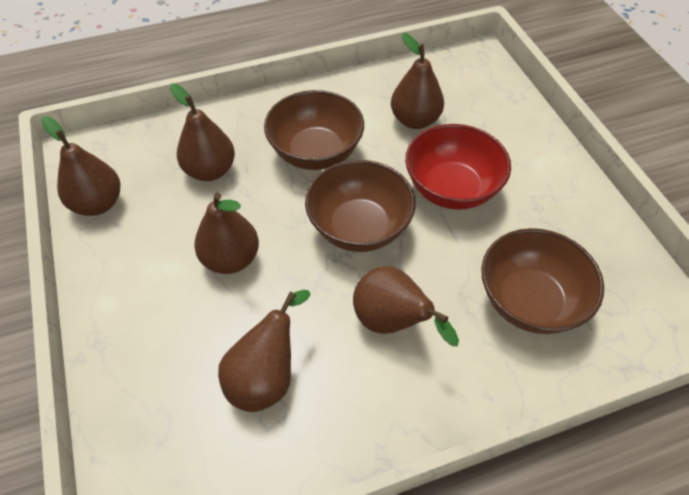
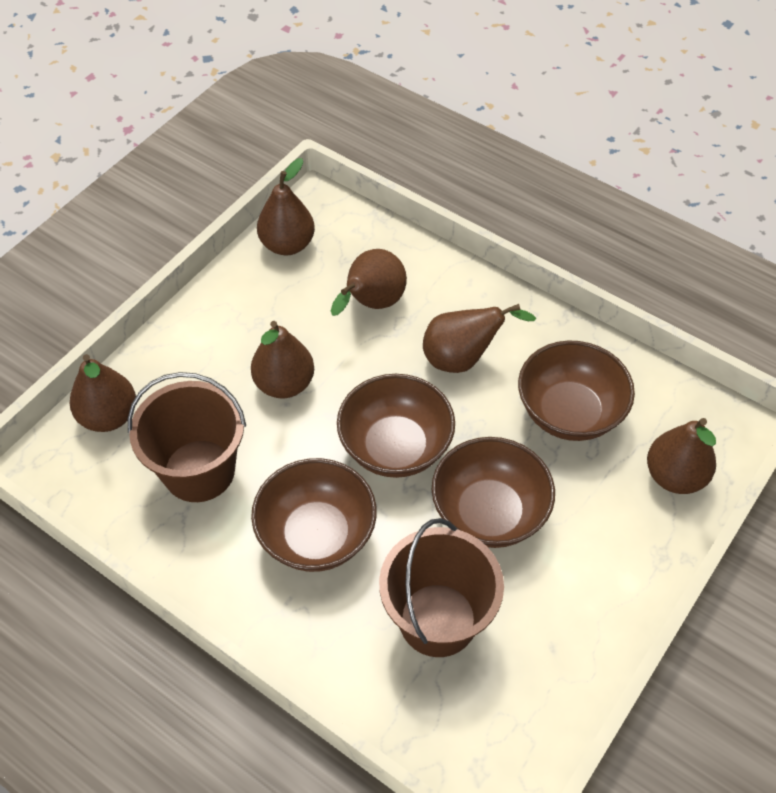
brown bowl: 3 -> 4
brown bucket: 0 -> 2
red bowl: 1 -> 0

